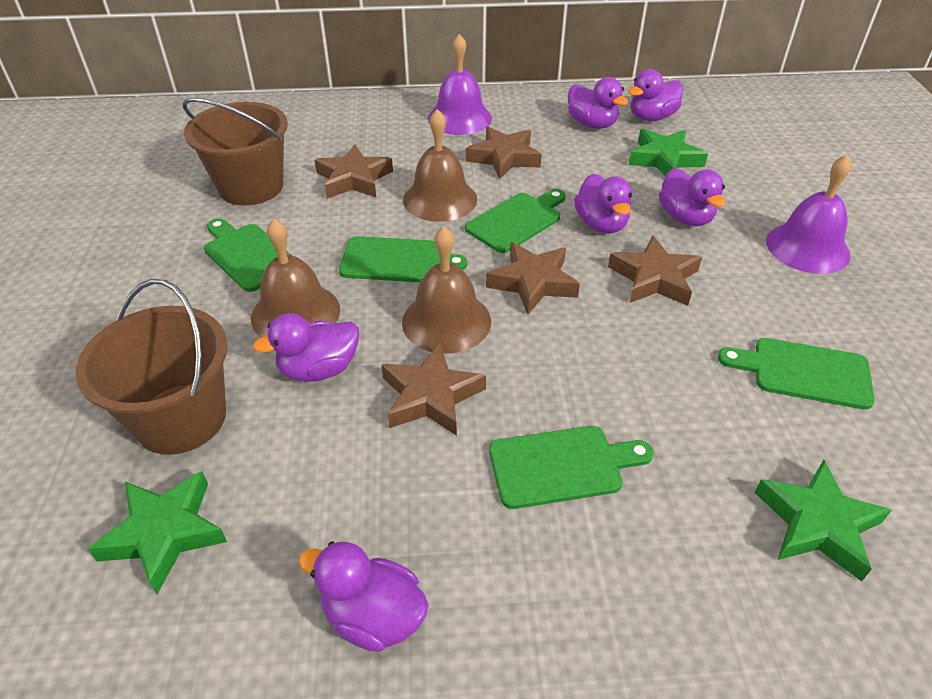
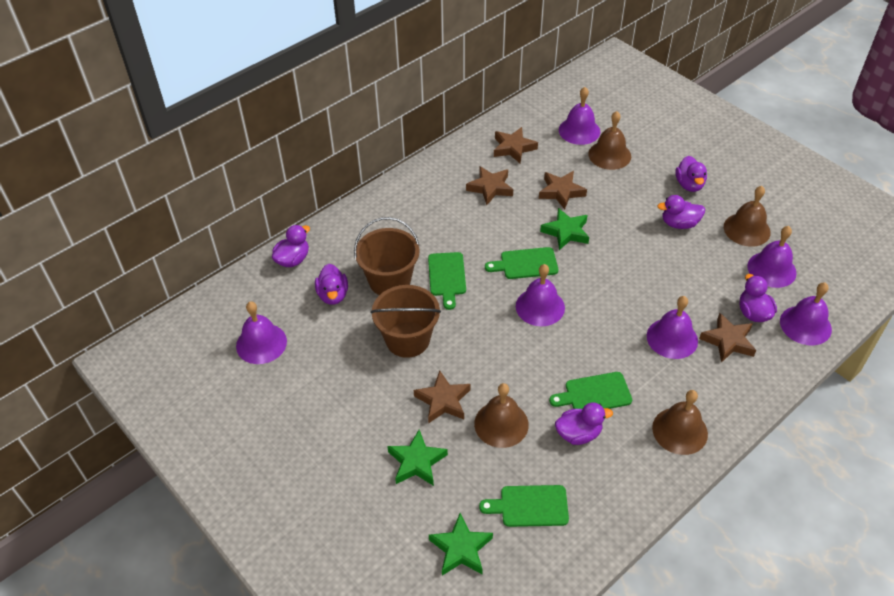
brown bell: 3 -> 4
green cutting board: 5 -> 4
purple bell: 2 -> 6

